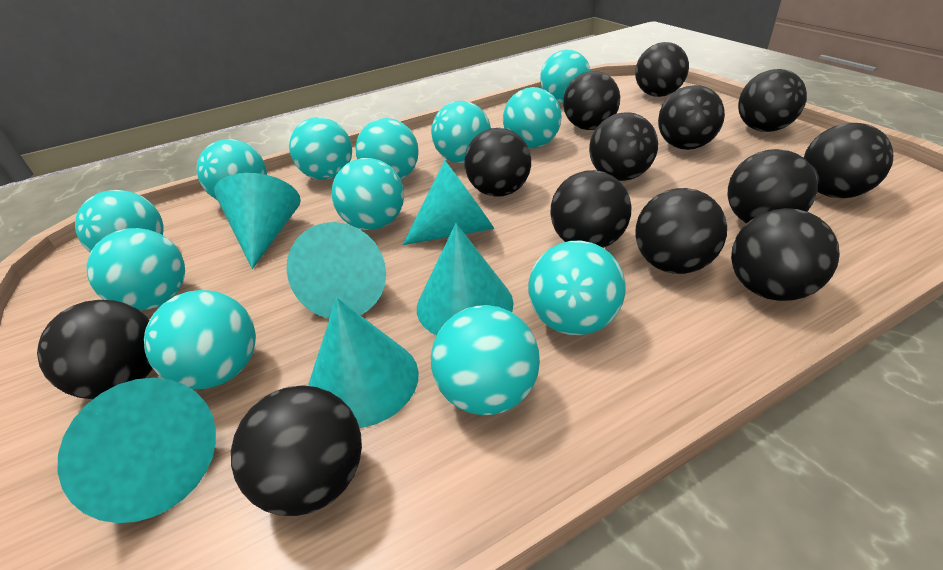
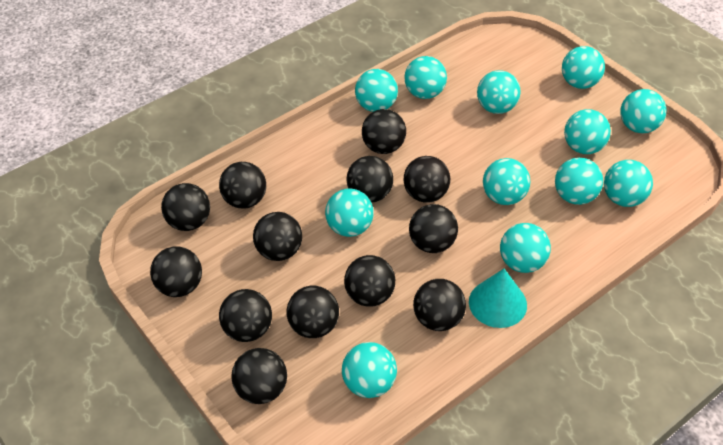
turquoise cone: 6 -> 1

